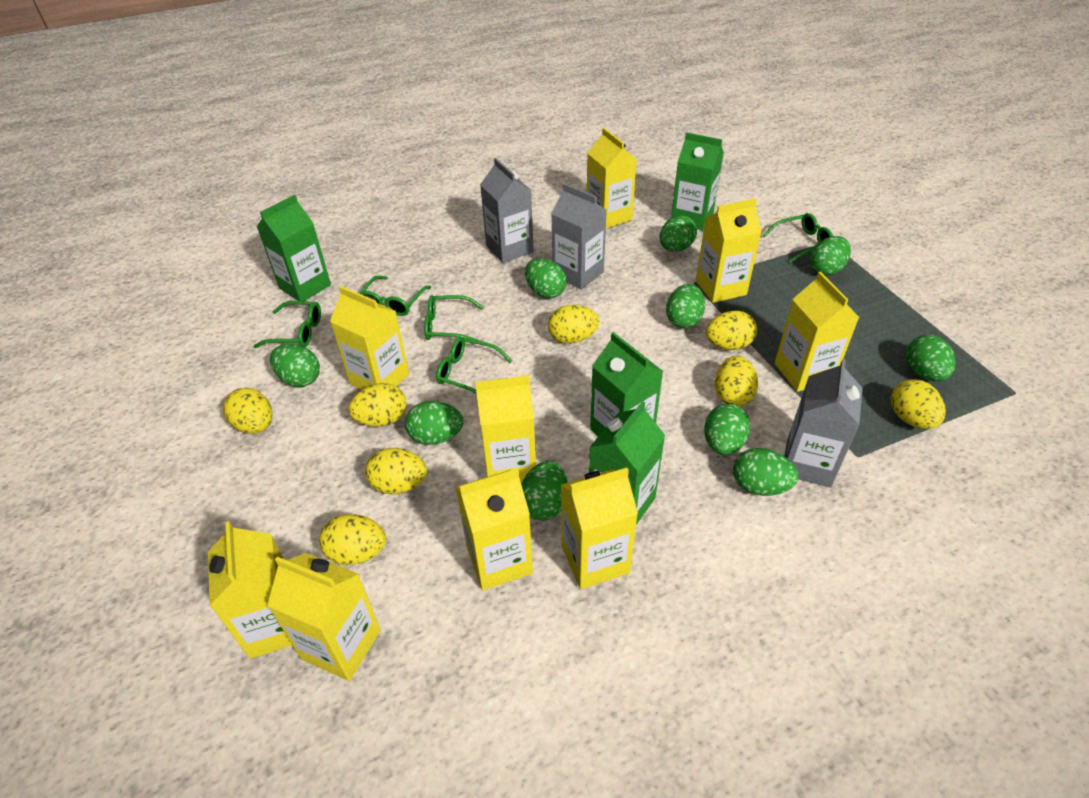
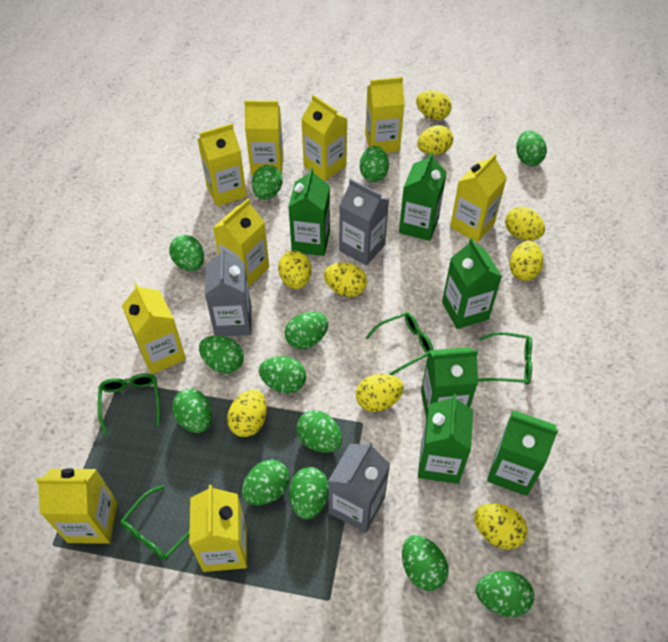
green carton: 4 -> 6
green egg: 10 -> 13
green glasses: 5 -> 4
yellow egg: 8 -> 9

